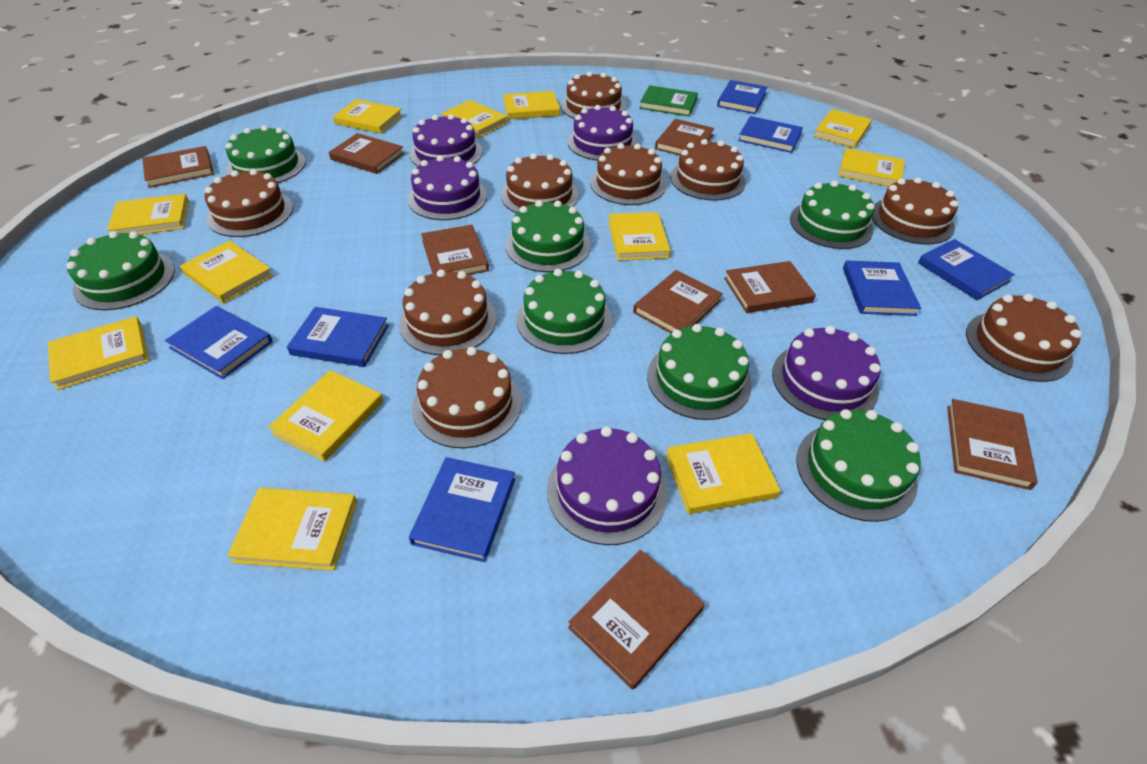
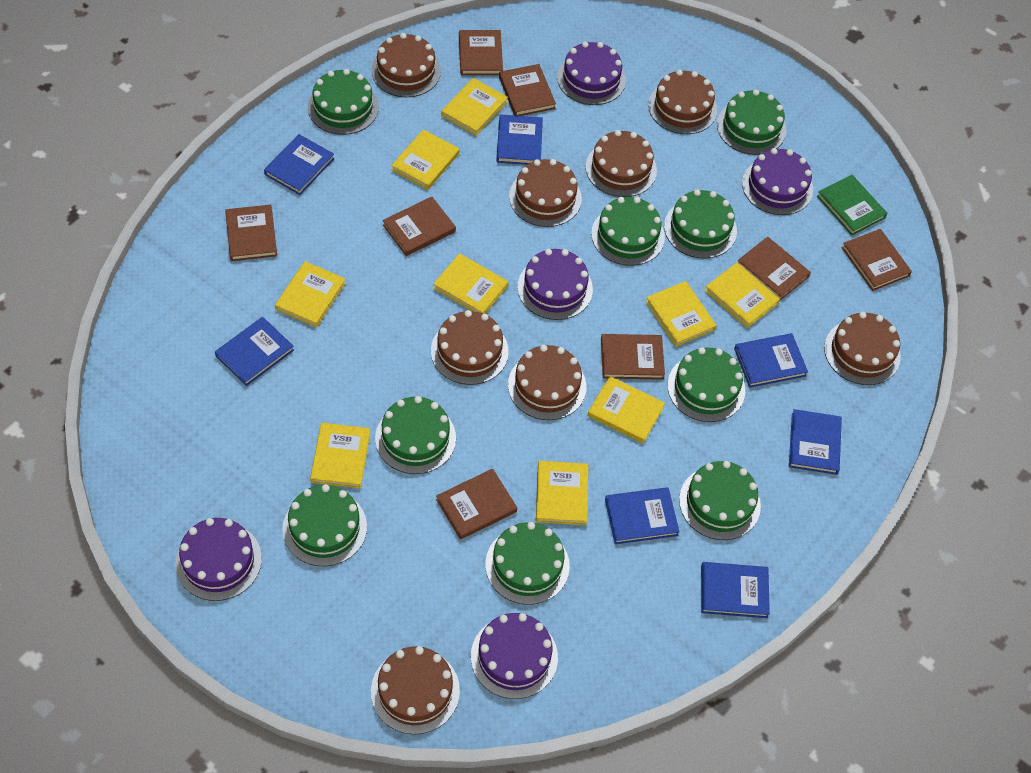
brown cake: 9 -> 8
green cake: 7 -> 9
yellow book: 12 -> 9

